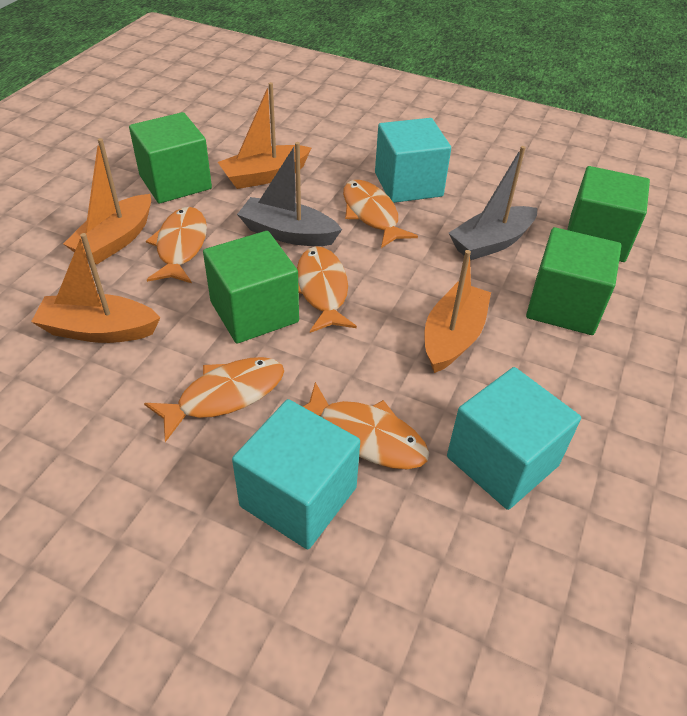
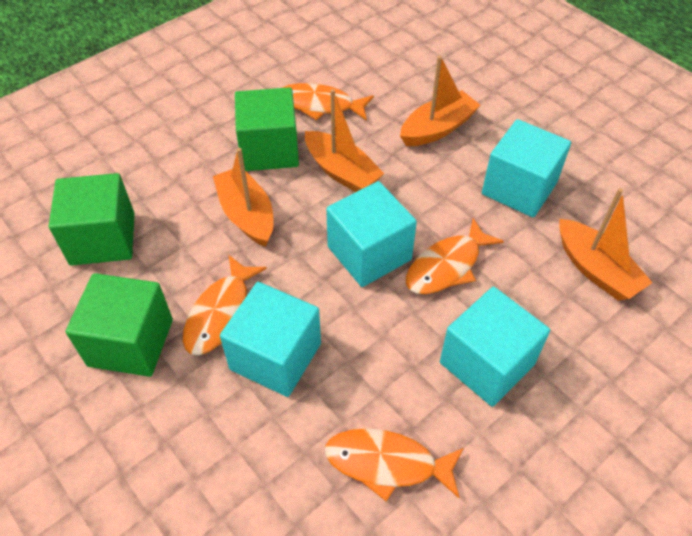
green cube: 4 -> 3
grey boat: 2 -> 0
orange fish: 5 -> 4
turquoise cube: 3 -> 4

